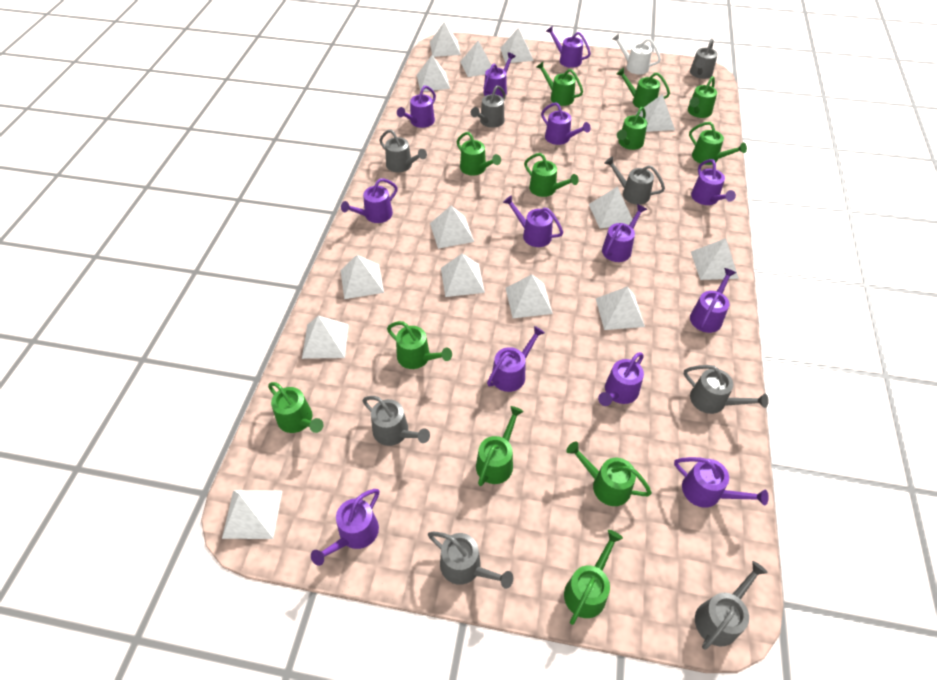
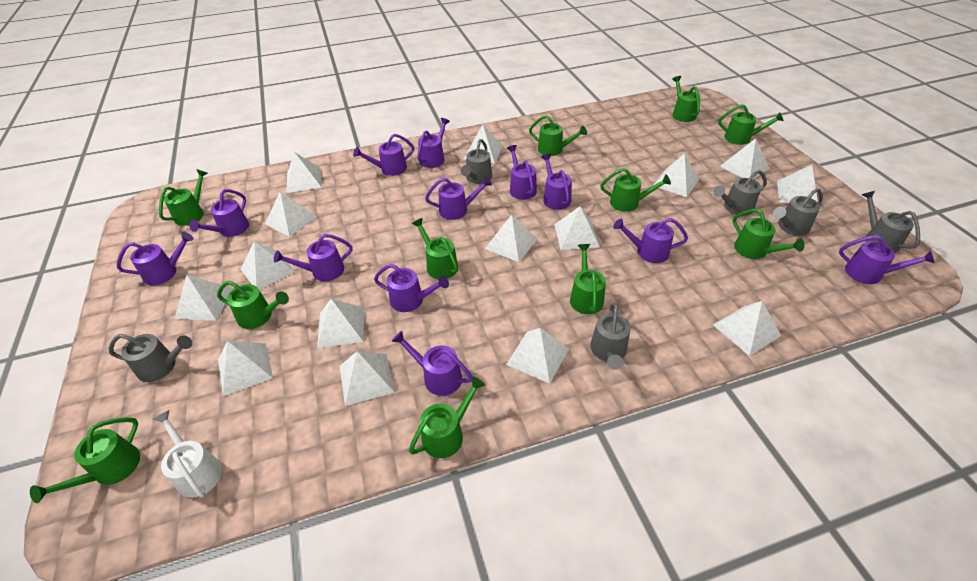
green watering can: 12 -> 11
grey watering can: 8 -> 6
purple watering can: 13 -> 12
white pyramid: 14 -> 15

